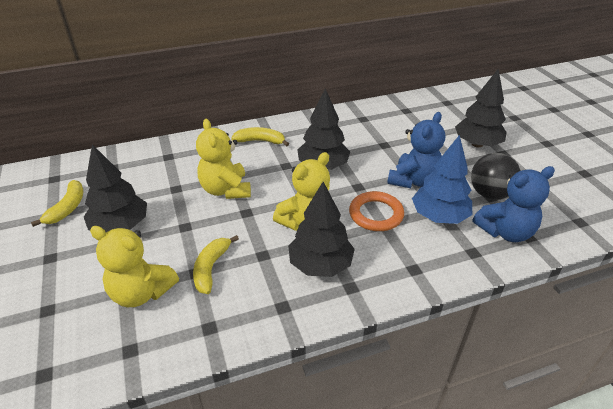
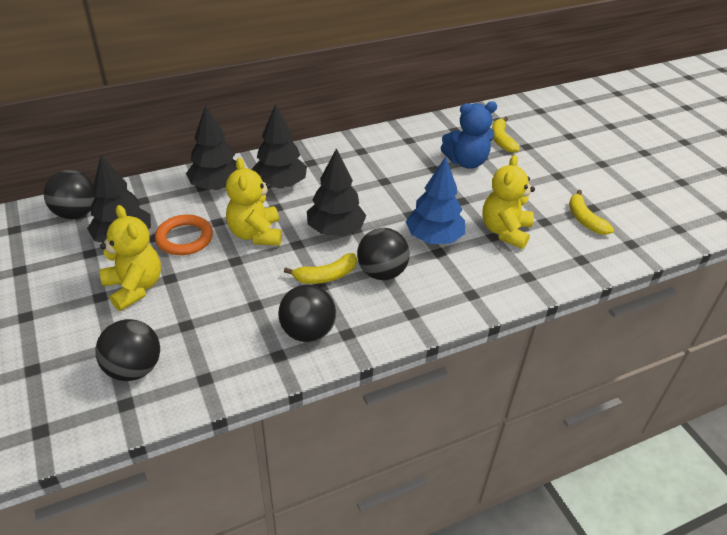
black ball: 1 -> 4
blue teddy bear: 2 -> 1

